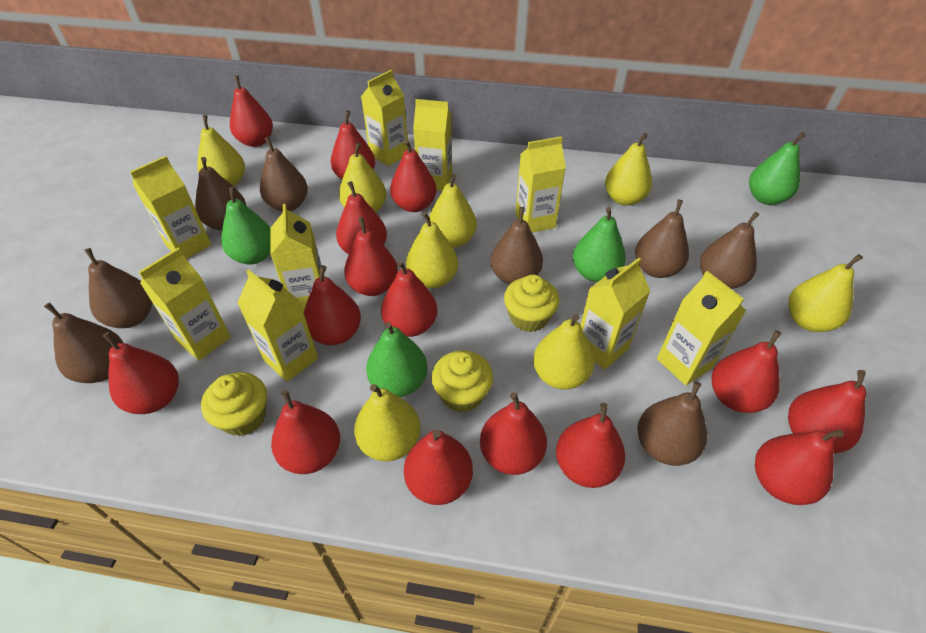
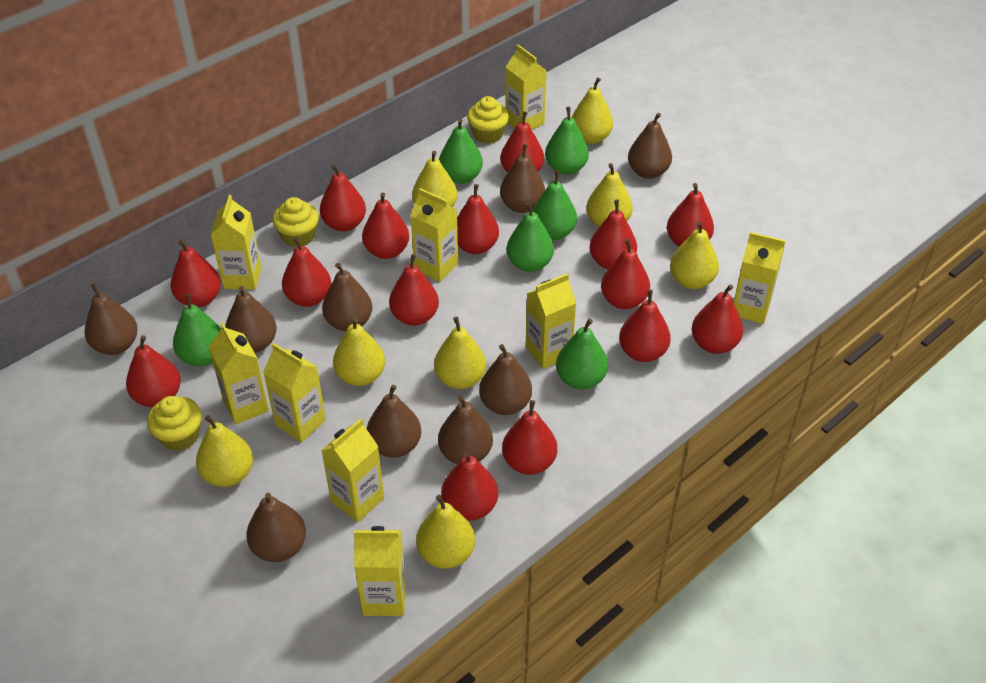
brown pear: 8 -> 9
green pear: 4 -> 6

